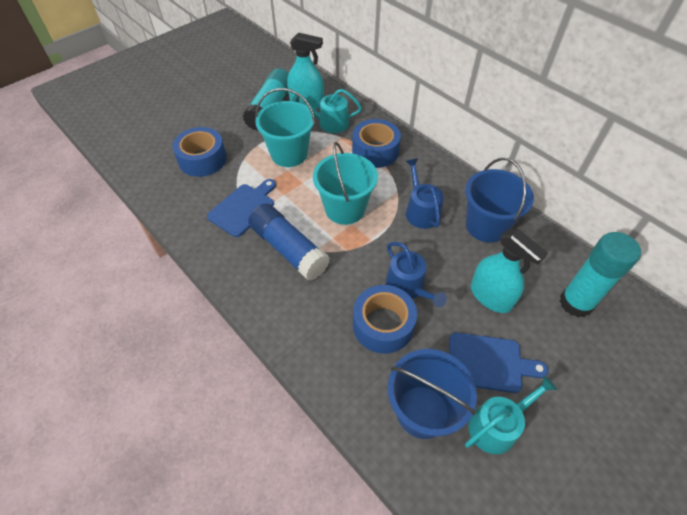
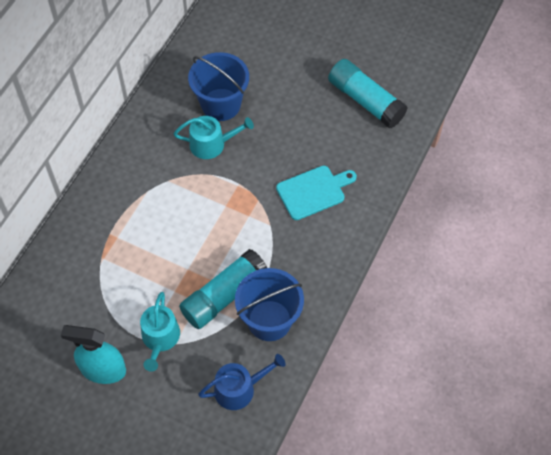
blue cutting board: 2 -> 0
blue glue stick: 1 -> 0
blue tape: 3 -> 0
blue watering can: 2 -> 1
turquoise bucket: 2 -> 0
turquoise cutting board: 0 -> 1
turquoise spray bottle: 2 -> 1

